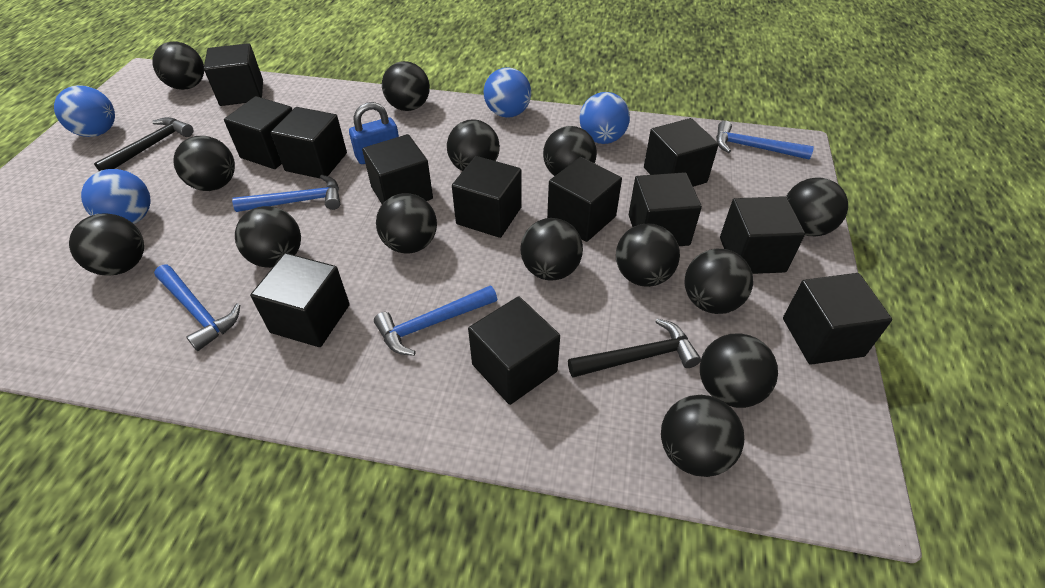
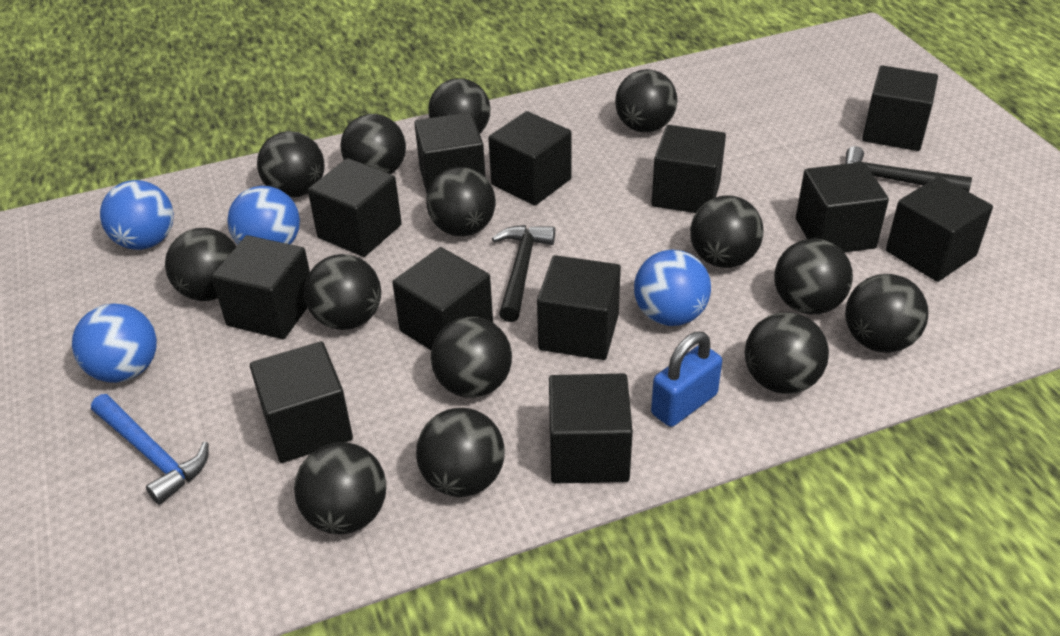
blue hammer: 4 -> 1

